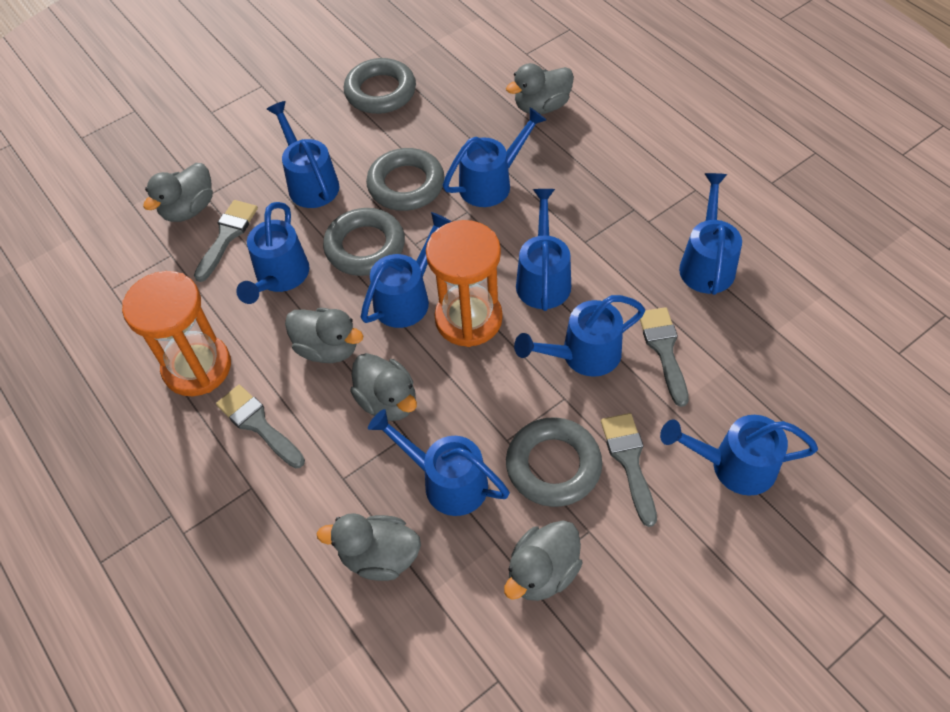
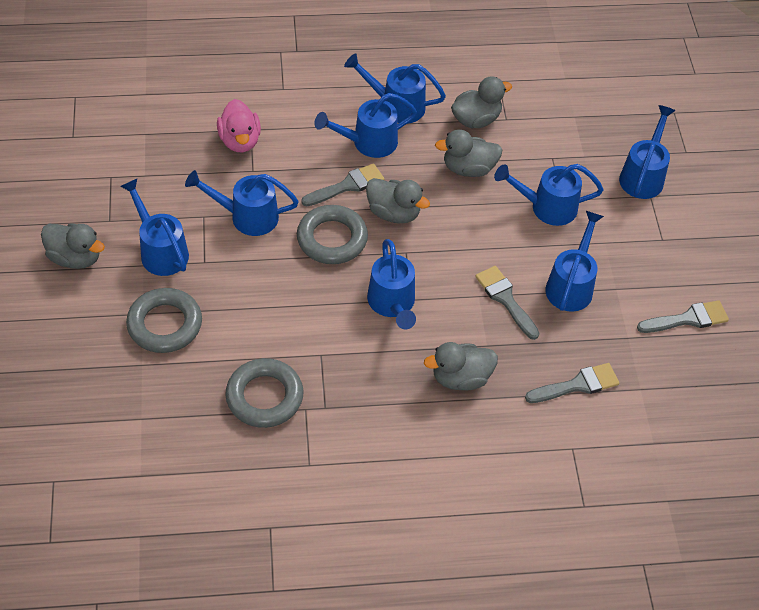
blue watering can: 9 -> 8
grey duck: 6 -> 5
grey ring: 4 -> 3
orange hourglass: 2 -> 0
pink duck: 0 -> 1

